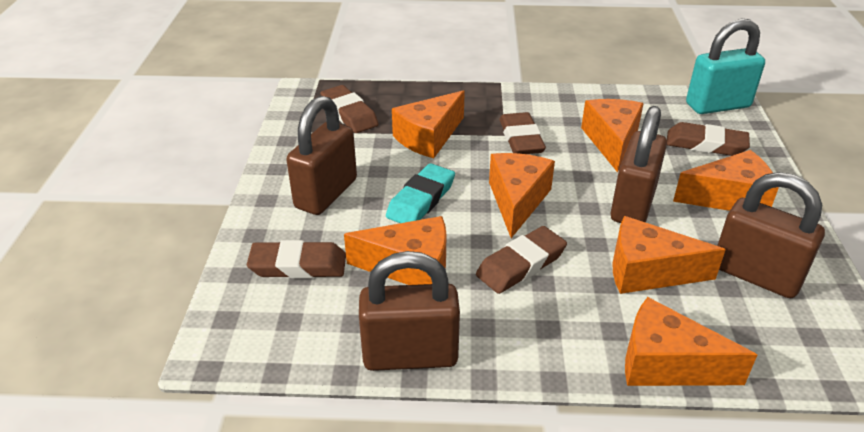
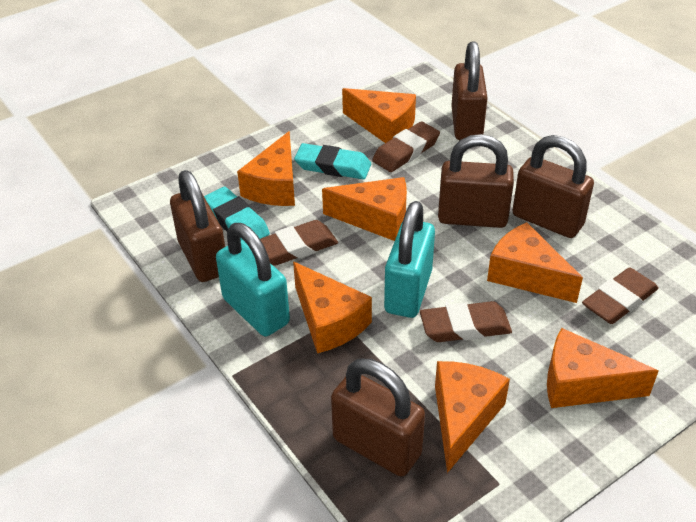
brown eraser: 5 -> 4
brown padlock: 4 -> 5
turquoise eraser: 1 -> 2
turquoise padlock: 1 -> 2

